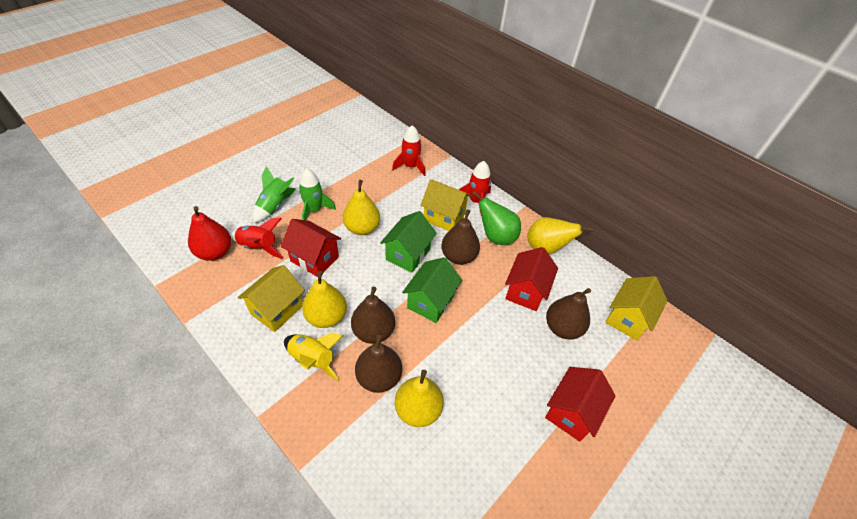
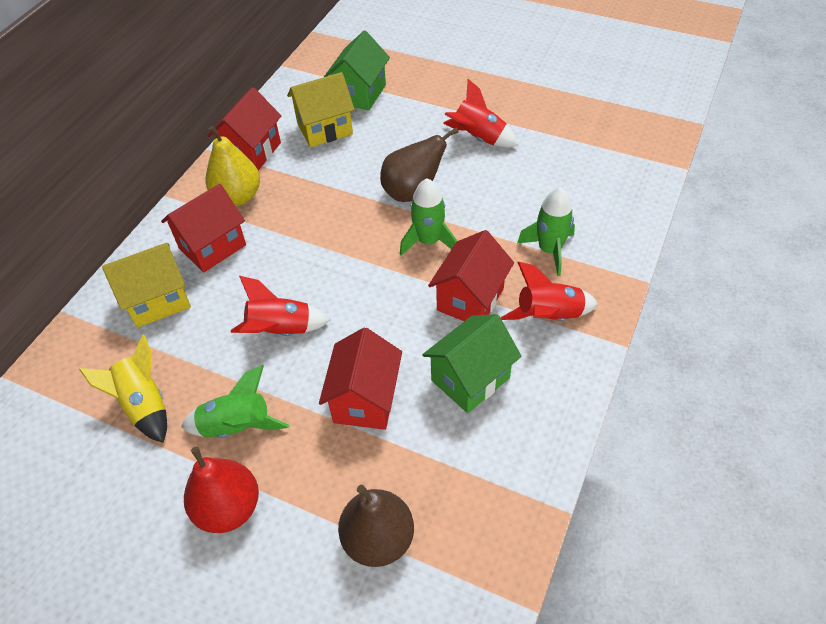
brown pear: 4 -> 2
green pear: 1 -> 0
green rocket: 2 -> 3
red house: 3 -> 4
yellow house: 3 -> 2
yellow pear: 4 -> 1

